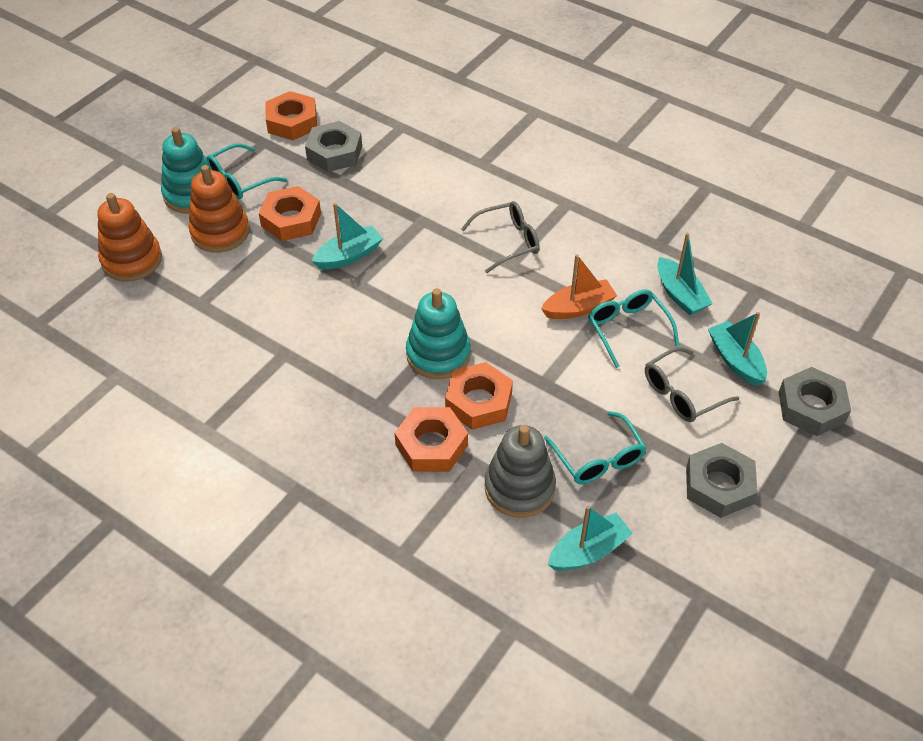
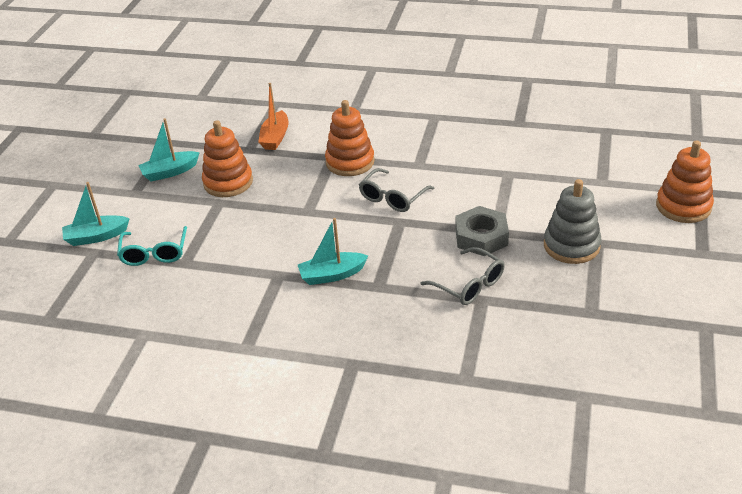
grey nut: 3 -> 1
orange nut: 4 -> 0
orange stacking toy: 2 -> 3
turquoise boat: 4 -> 3
turquoise glasses: 3 -> 1
turquoise stacking toy: 2 -> 0

